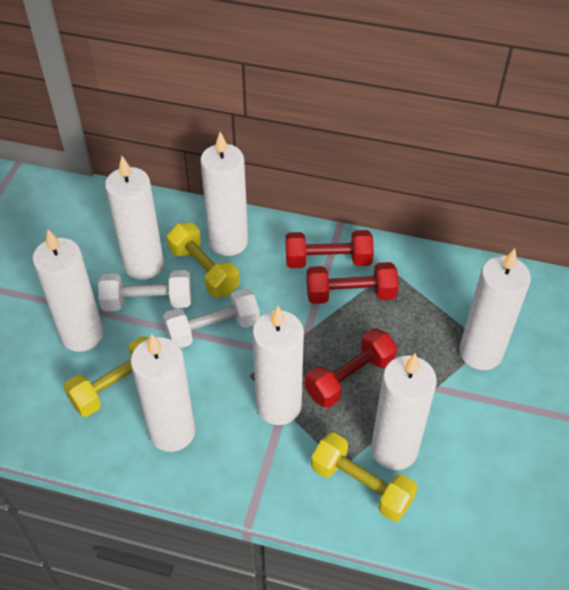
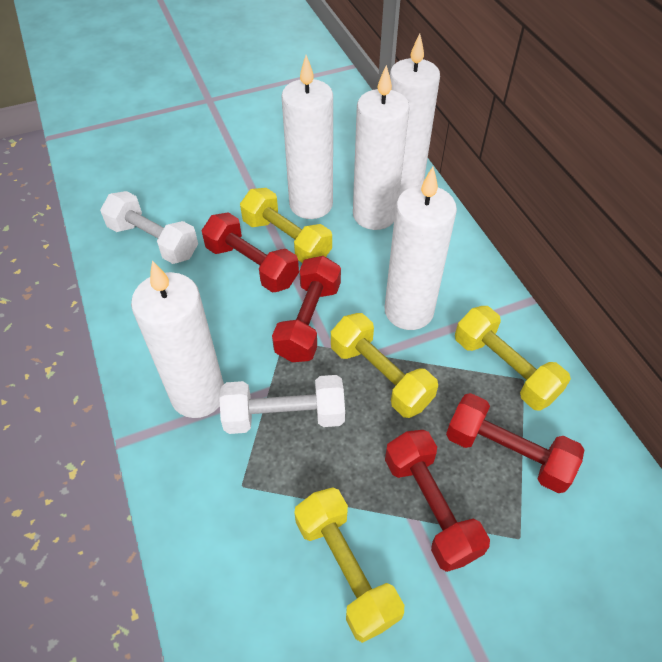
red dumbbell: 3 -> 4
white candle: 7 -> 5
yellow dumbbell: 3 -> 4

